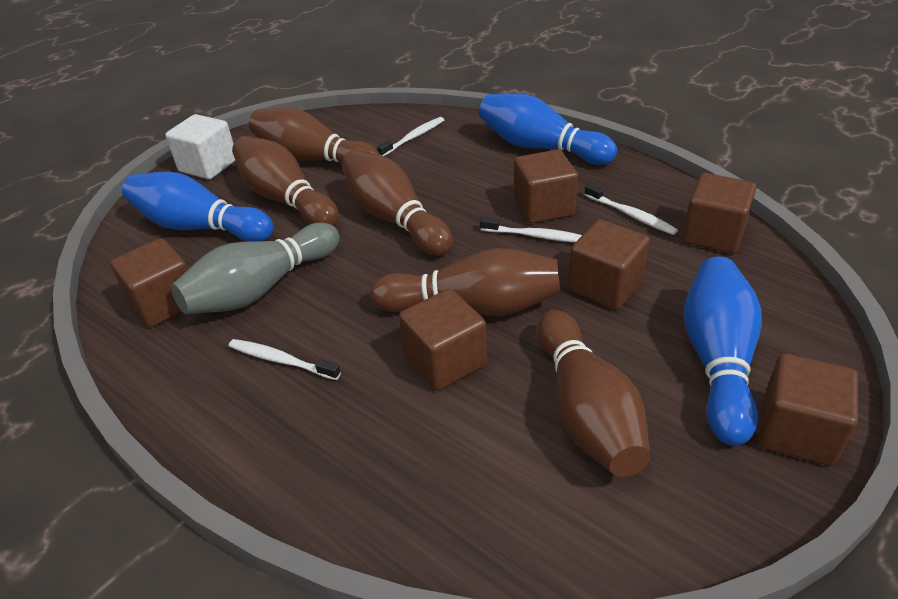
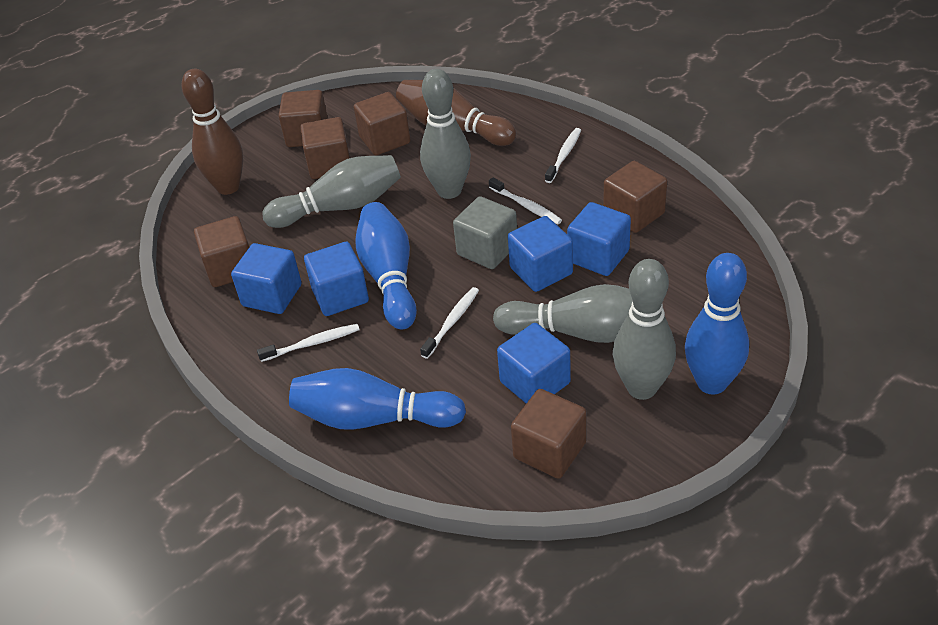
blue cube: 0 -> 5
brown bowling pin: 5 -> 2
grey bowling pin: 1 -> 4
grey cube: 0 -> 1
white cube: 1 -> 0

